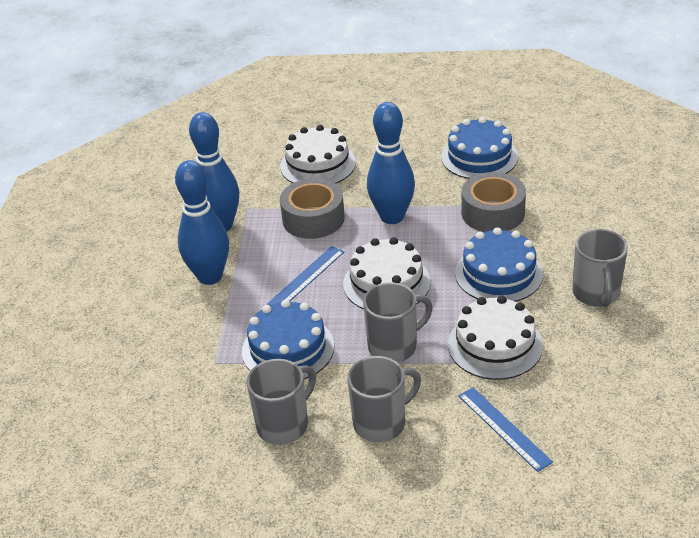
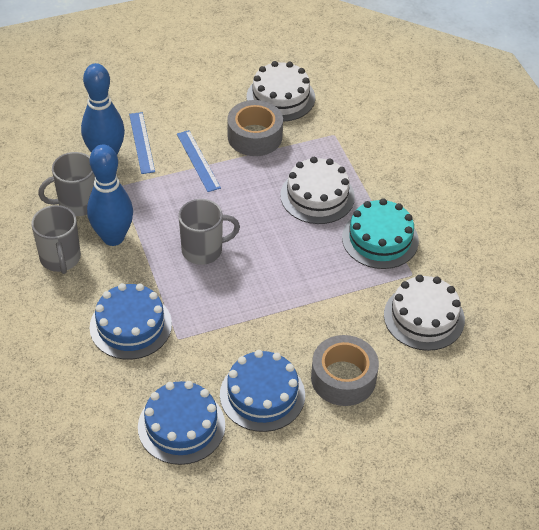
blue bowling pin: 3 -> 2
grey mug: 4 -> 3
turquoise cake: 0 -> 1

